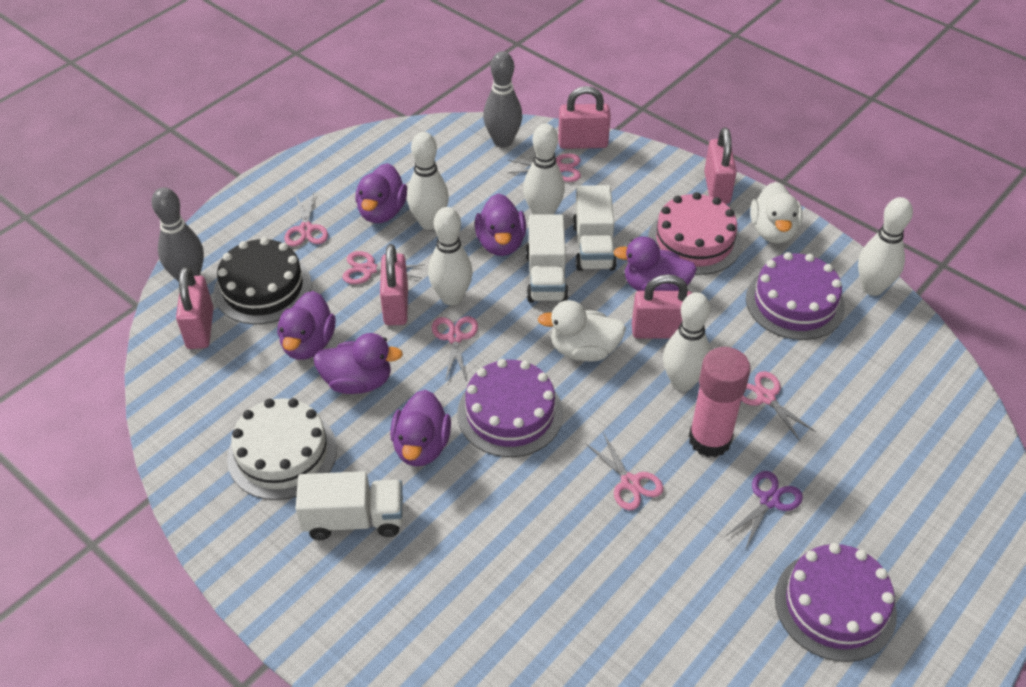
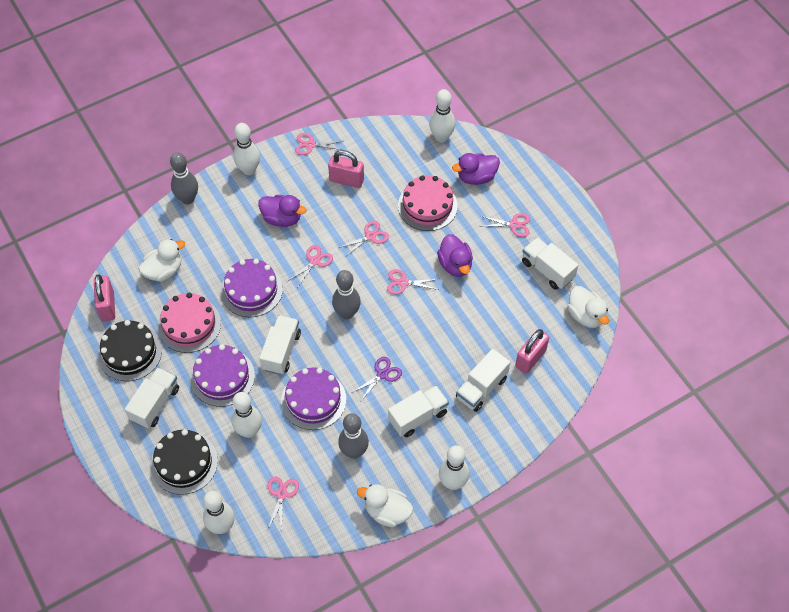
black cake: 1 -> 2
grey bowling pin: 2 -> 3
pink cake: 1 -> 2
pink glue stick: 1 -> 0
pink padlock: 5 -> 3
purple duck: 6 -> 3
white cake: 1 -> 0
white duck: 2 -> 3
white truck: 3 -> 5

